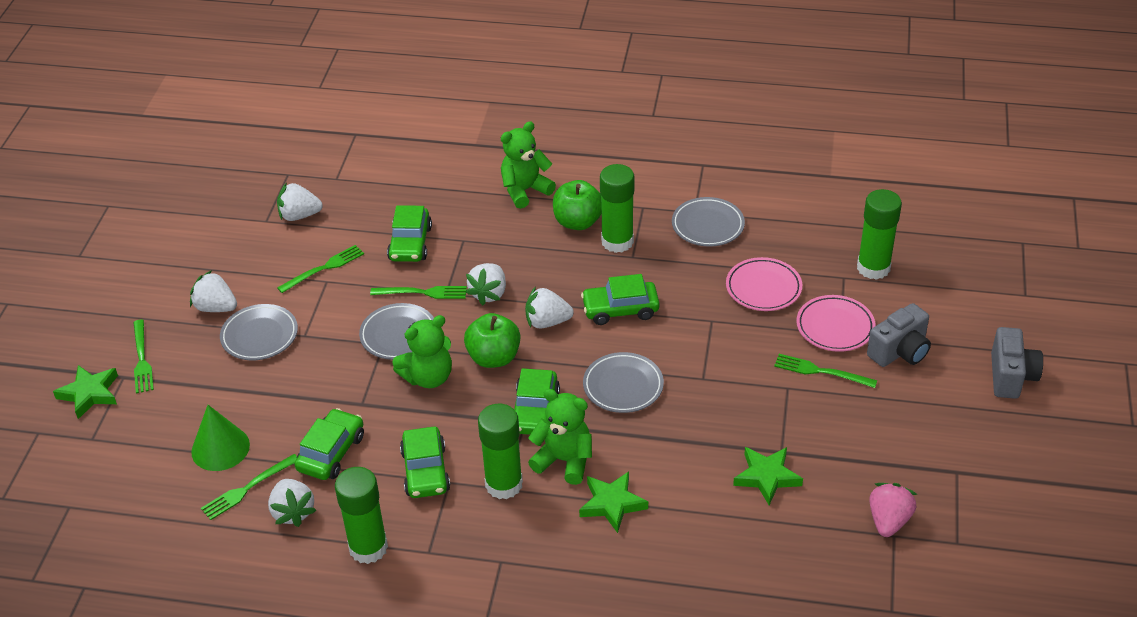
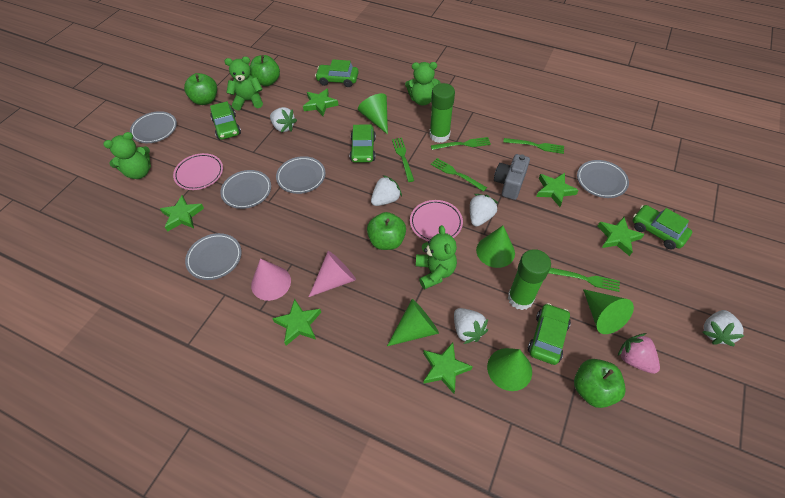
green apple: 2 -> 4
green cone: 1 -> 5
green glue stick: 4 -> 2
green star: 3 -> 6
green teddy bear: 3 -> 4
grey camera: 2 -> 1
grey plate: 4 -> 5
pink cone: 0 -> 2

